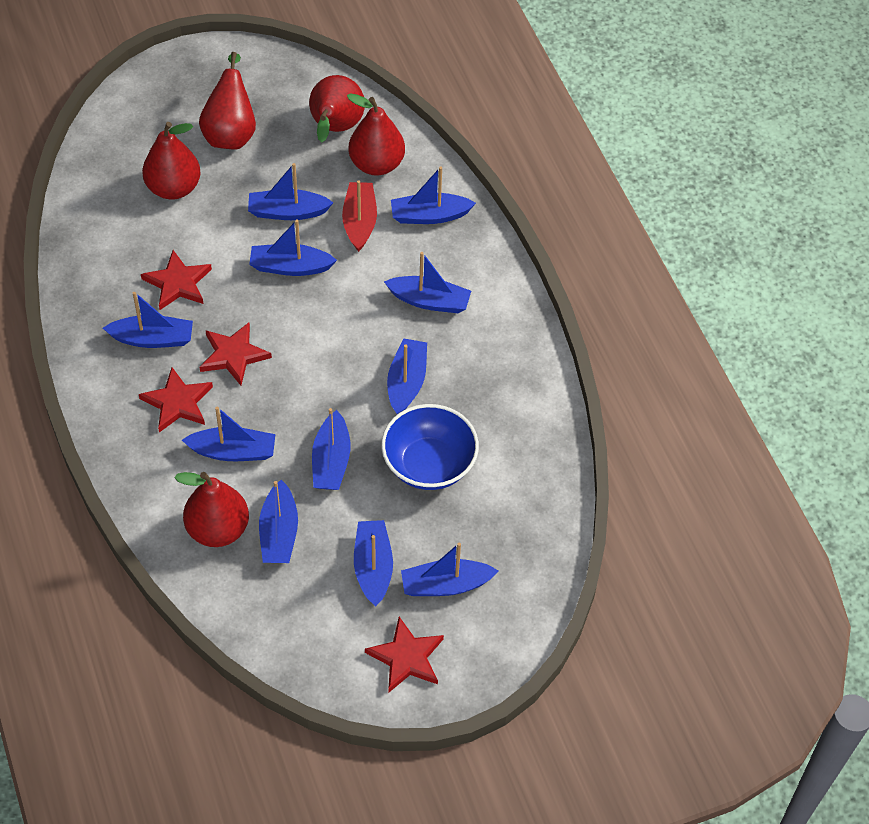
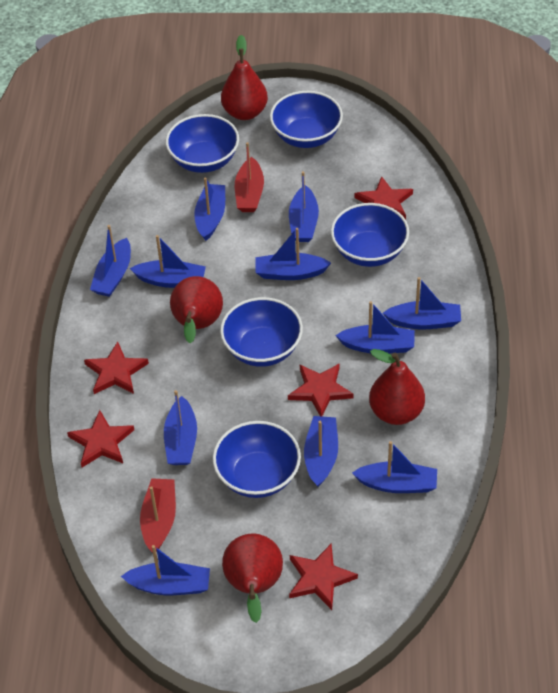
blue bowl: 1 -> 5
red boat: 1 -> 2
red pear: 5 -> 4
red star: 4 -> 5

